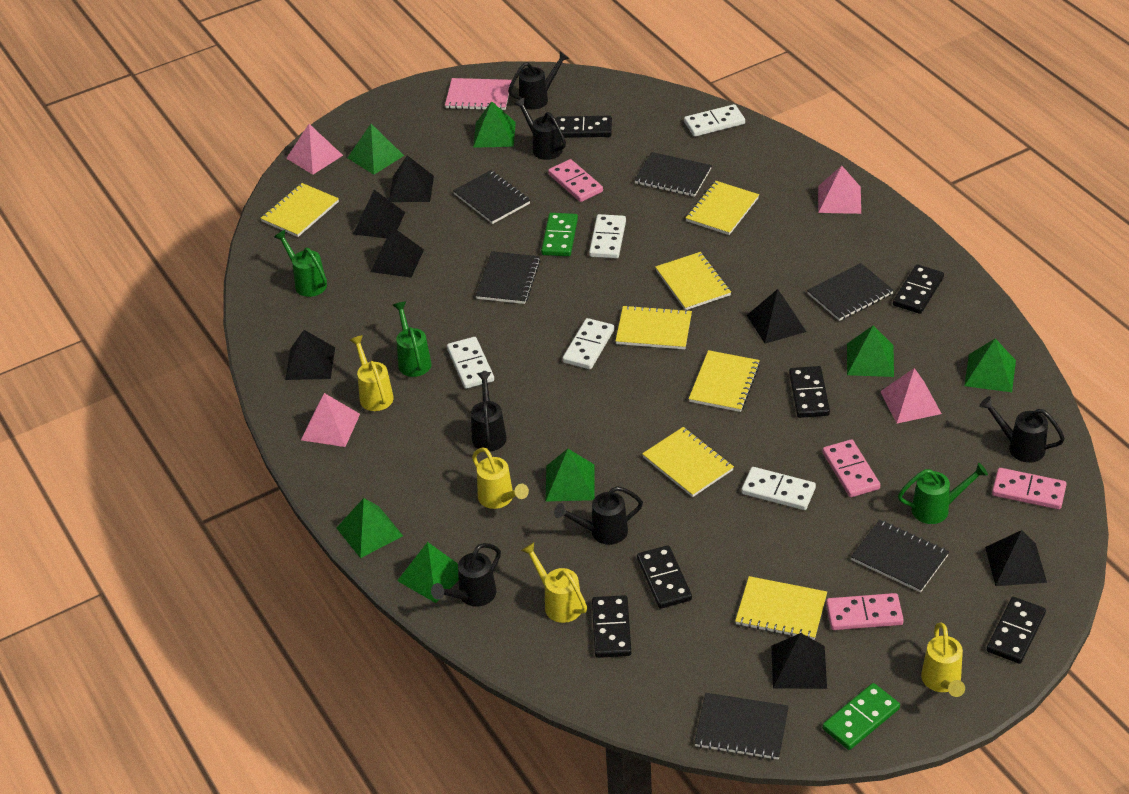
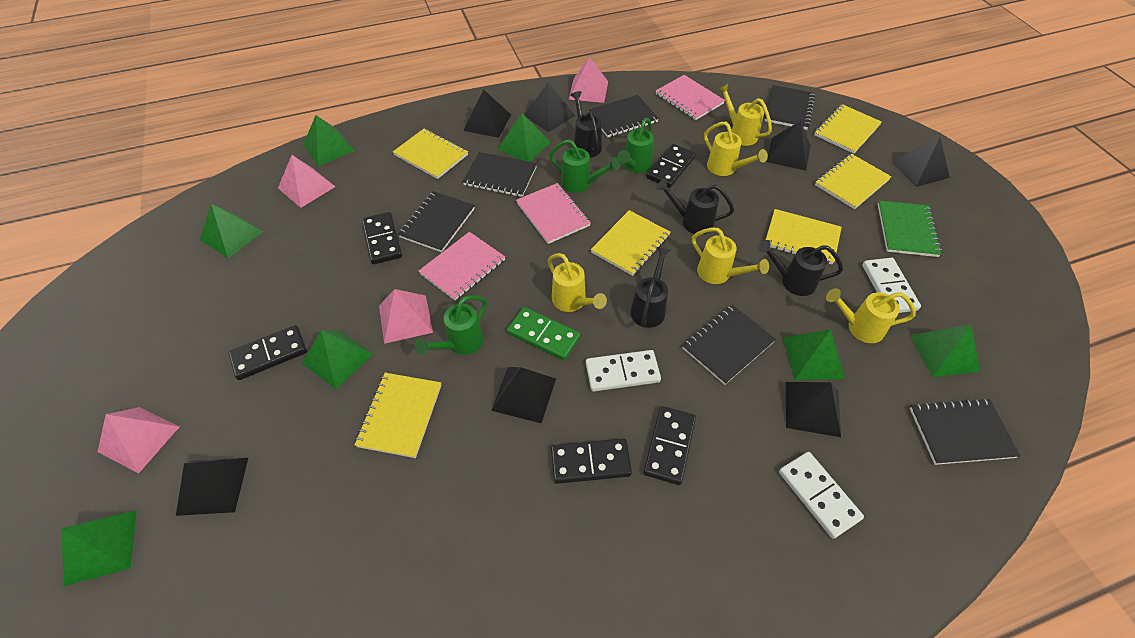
black domino: 6 -> 5
black watering can: 6 -> 4
green domino: 2 -> 1
green notebook: 0 -> 1
pink domino: 4 -> 0
pink notebook: 1 -> 3
white domino: 5 -> 3
yellow notebook: 7 -> 6
yellow watering can: 4 -> 5

